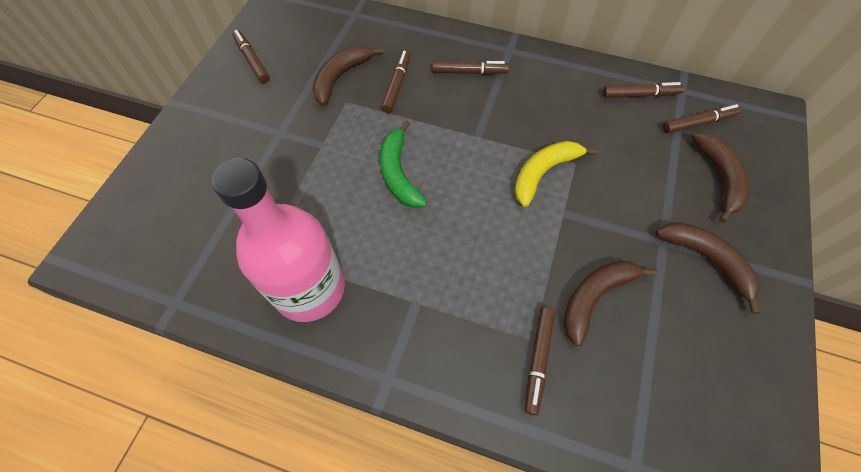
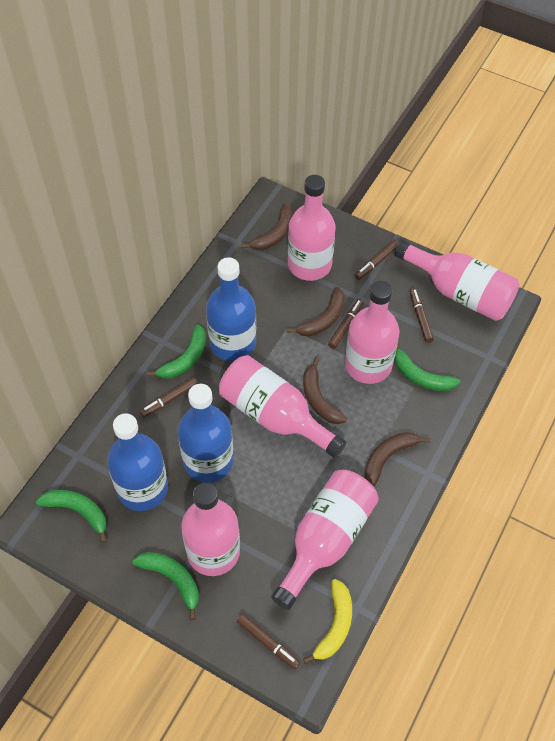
blue bottle: 0 -> 3
brown marker: 6 -> 5
green banana: 1 -> 4
pink bottle: 1 -> 6

